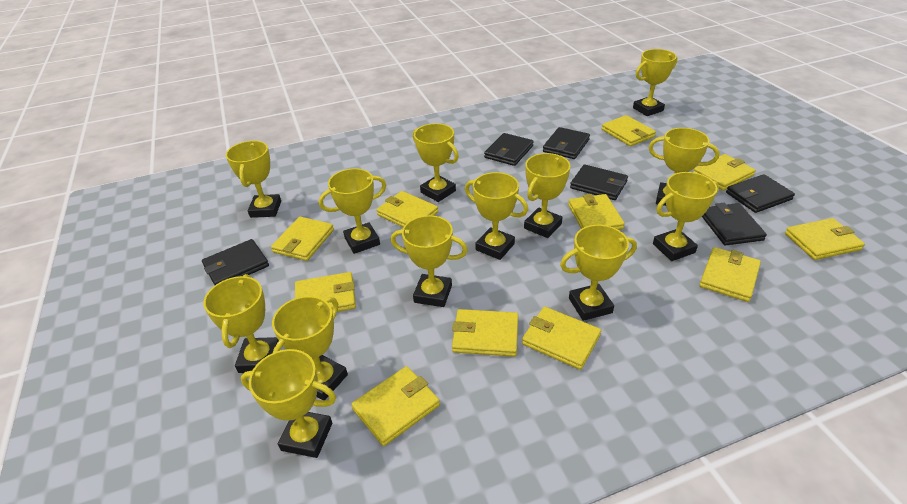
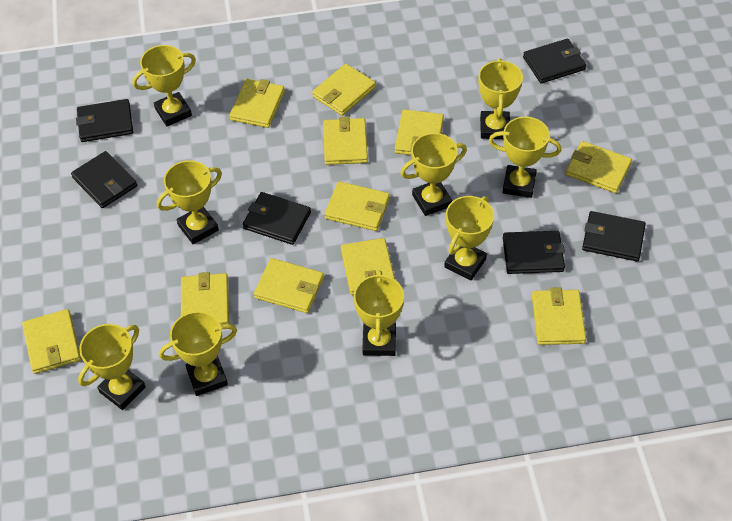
yellow trophy: 13 -> 9

